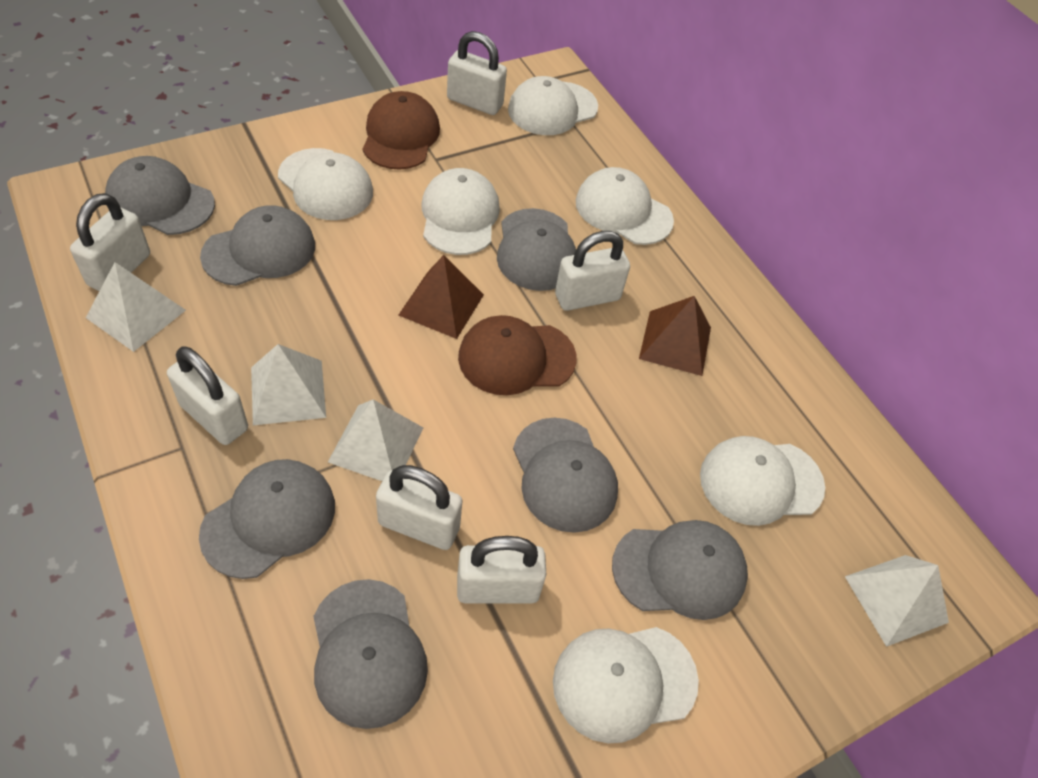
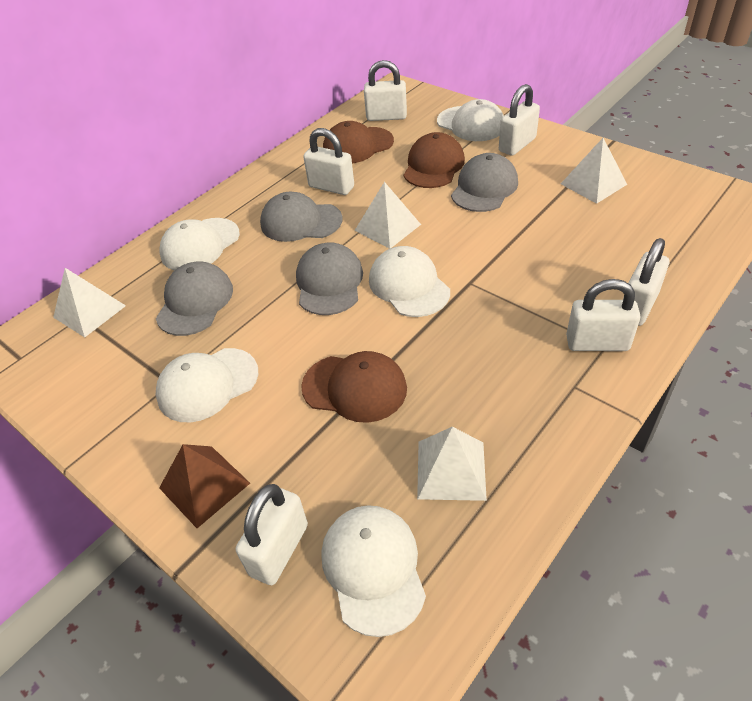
brown cap: 2 -> 3
brown pyramid: 2 -> 1
grey cap: 7 -> 4
white cap: 6 -> 5

